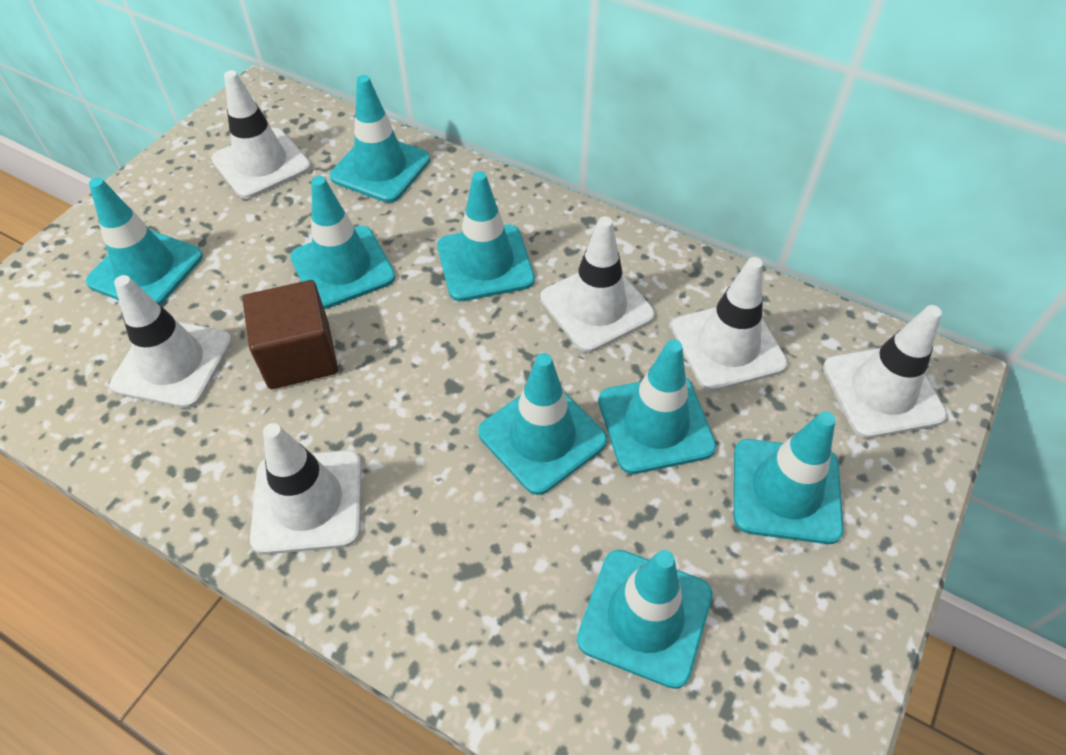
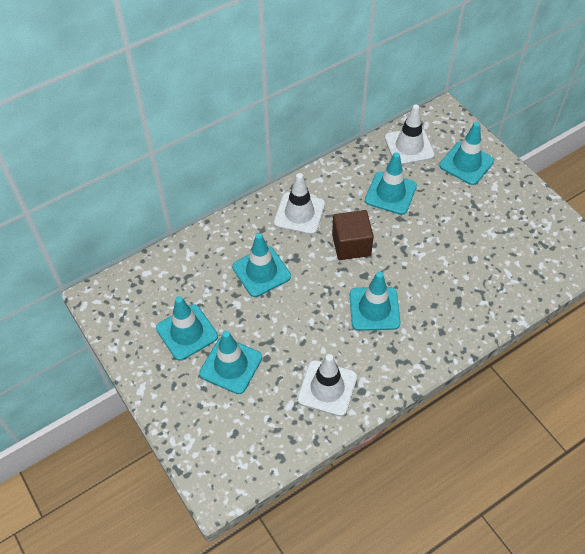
turquoise traffic cone: 8 -> 6
white traffic cone: 6 -> 3

